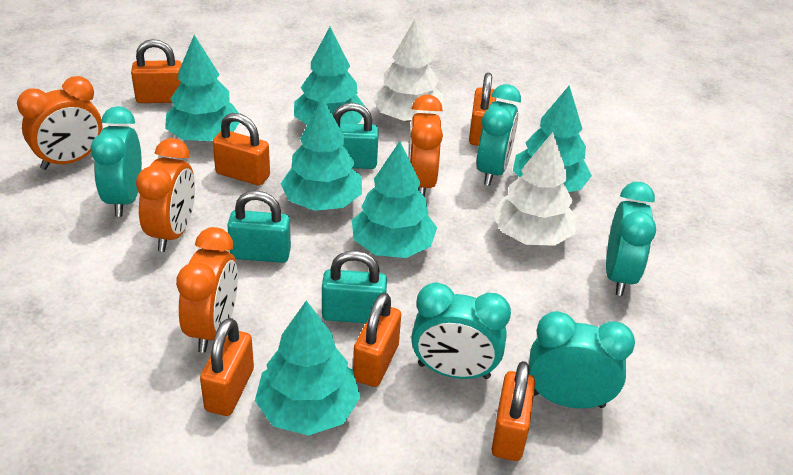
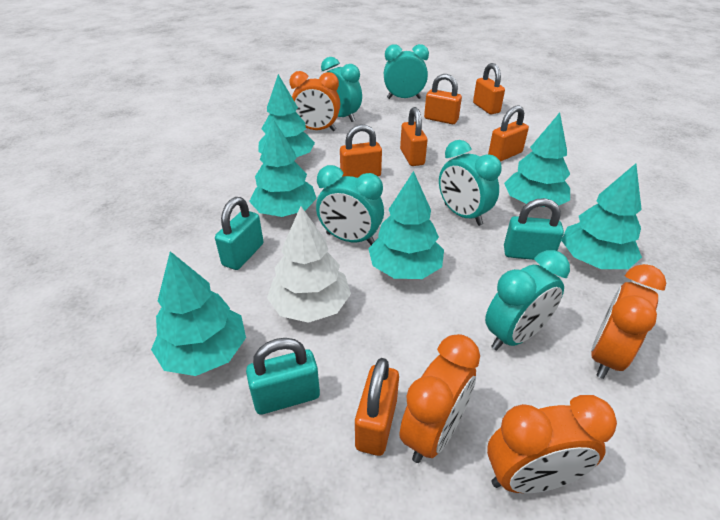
white tree: 2 -> 1

